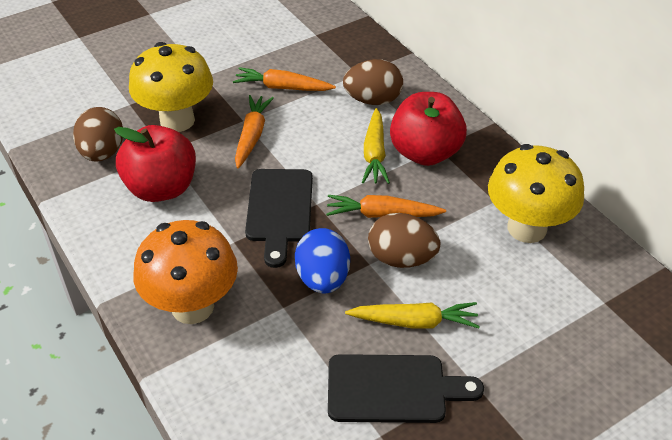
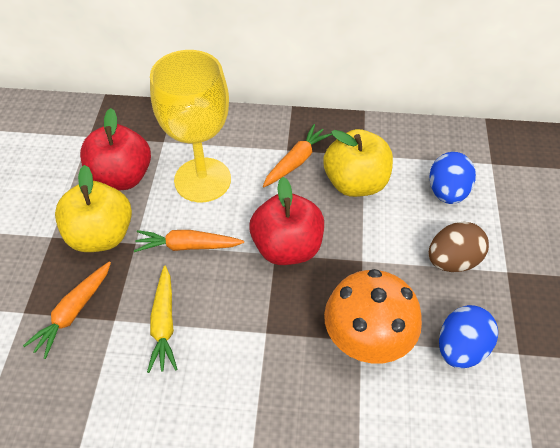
black cutting board: 2 -> 0
blue egg: 1 -> 2
brown egg: 3 -> 1
yellow apple: 0 -> 2
yellow carrot: 2 -> 1
yellow goblet: 0 -> 1
yellow mushroom: 2 -> 0

